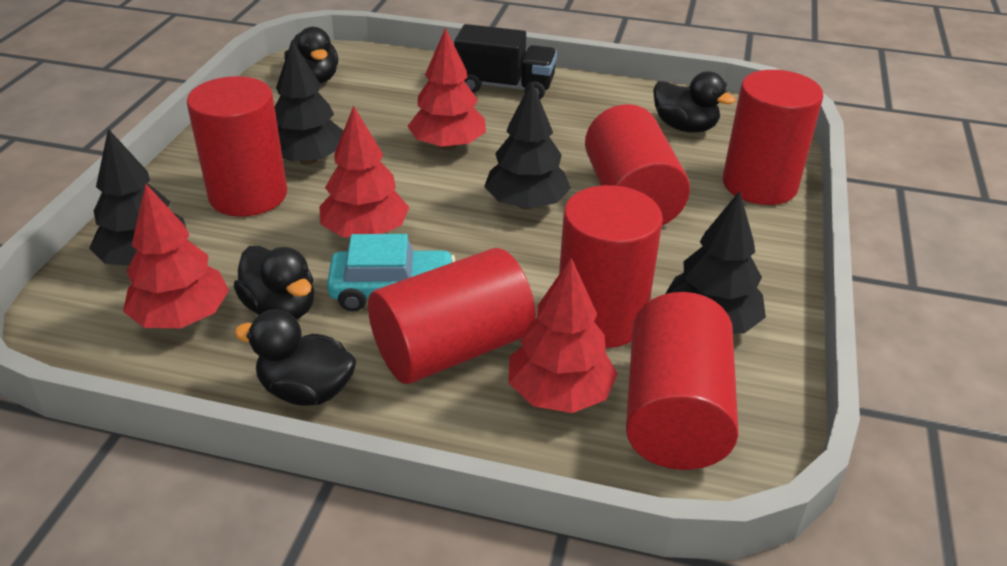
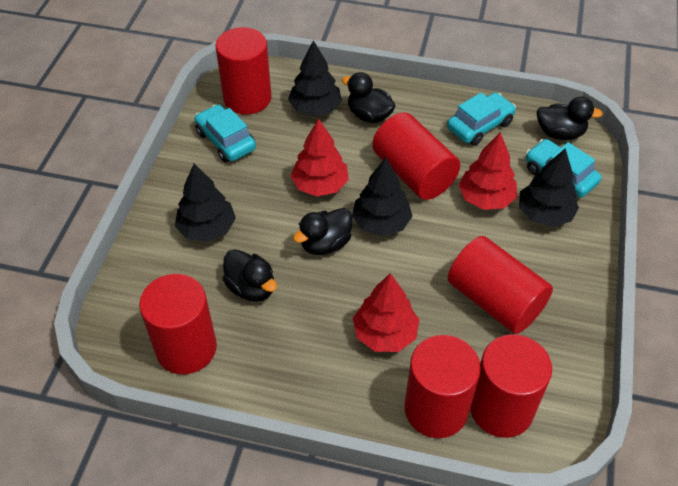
black truck: 1 -> 0
red tree: 4 -> 3
turquoise car: 1 -> 3

